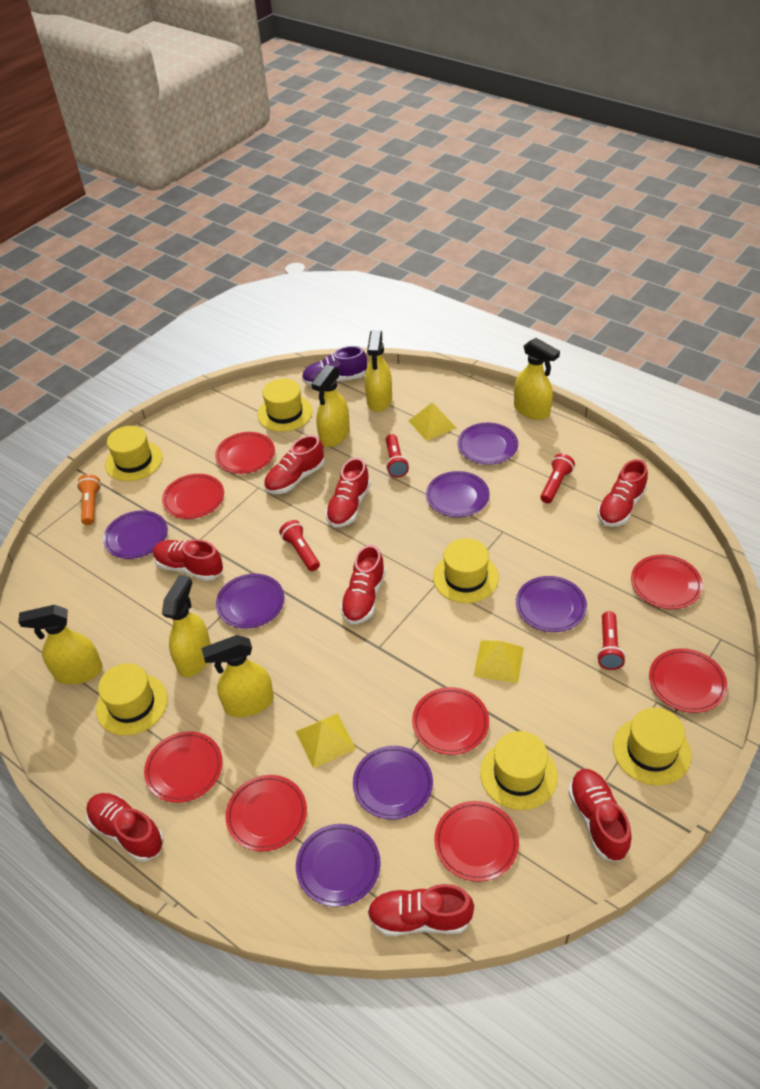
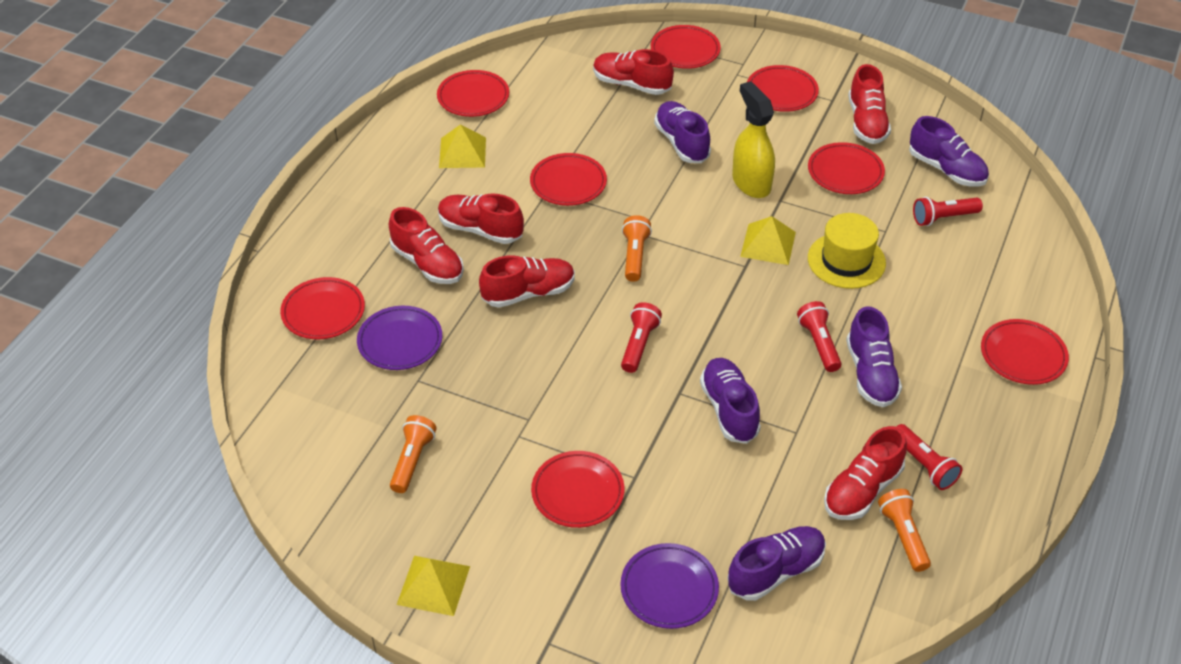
orange flashlight: 1 -> 3
purple plate: 7 -> 2
purple shoe: 1 -> 5
red shoe: 8 -> 6
yellow hat: 6 -> 1
yellow spray bottle: 6 -> 1

